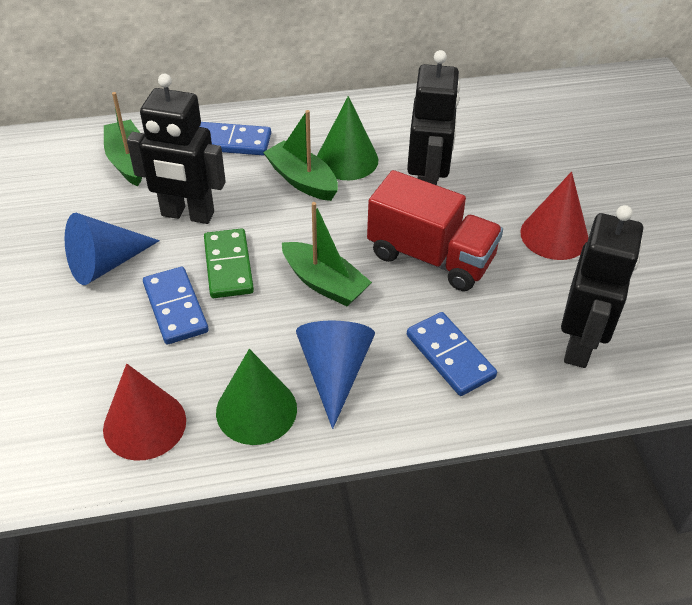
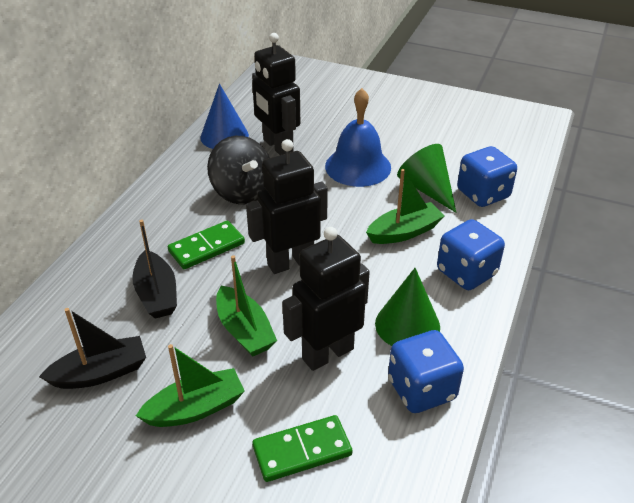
black boat: 0 -> 2
black spinning top: 0 -> 1
blue bell: 0 -> 1
blue cone: 2 -> 1
blue dice: 0 -> 3
blue domino: 3 -> 0
green domino: 1 -> 2
red cone: 2 -> 0
red truck: 1 -> 0

